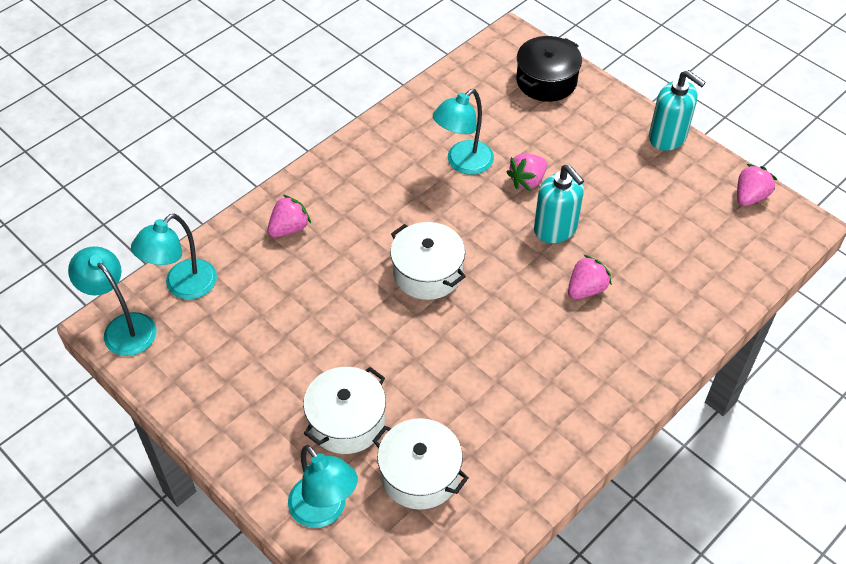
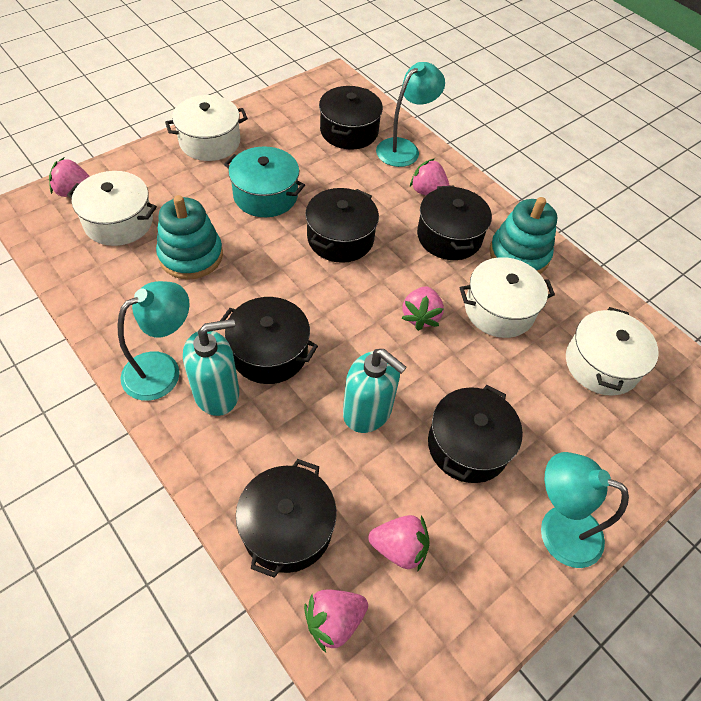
black pot: 1 -> 6
pink strawberry: 4 -> 5
turquoise lamp: 4 -> 3
turquoise pot: 0 -> 1
turquoise stacking toy: 0 -> 2
white pot: 3 -> 4

